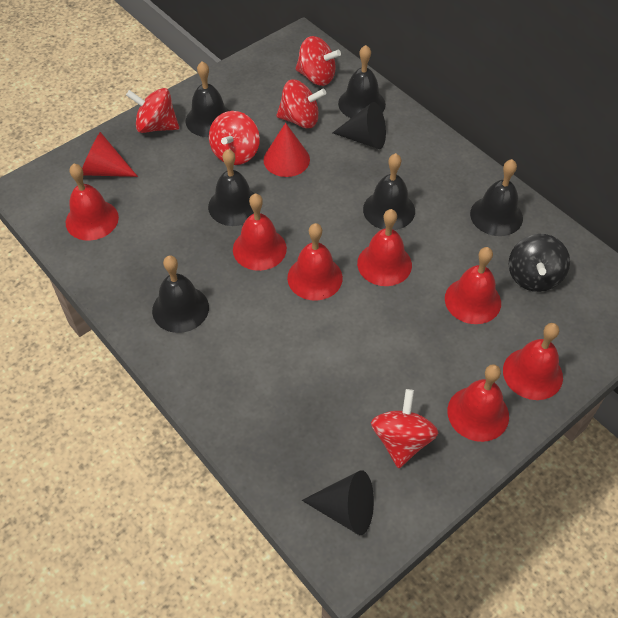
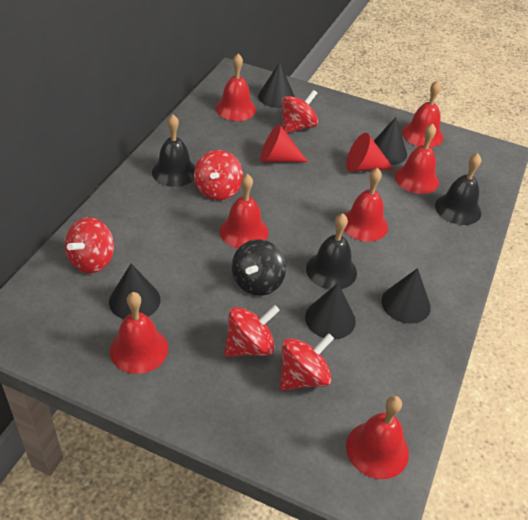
black bell: 6 -> 3
black cone: 2 -> 5

